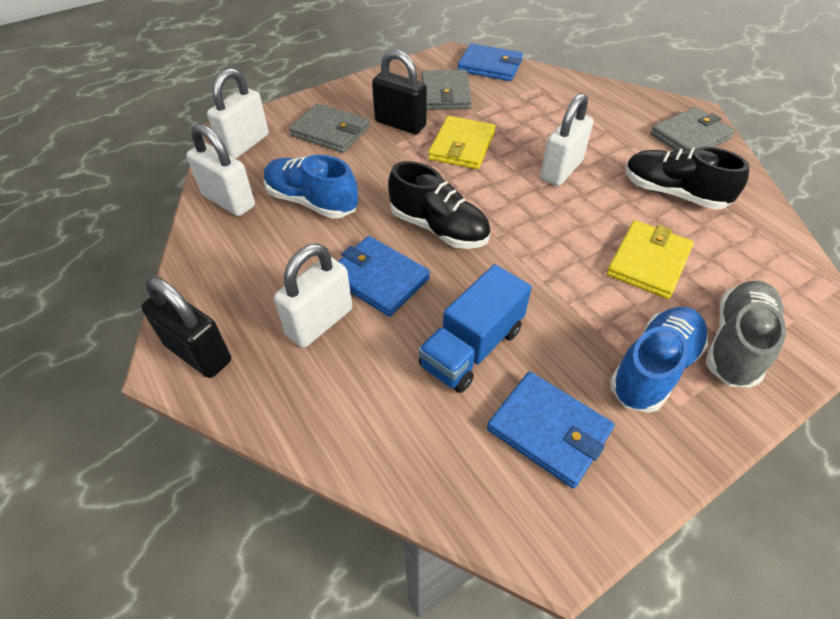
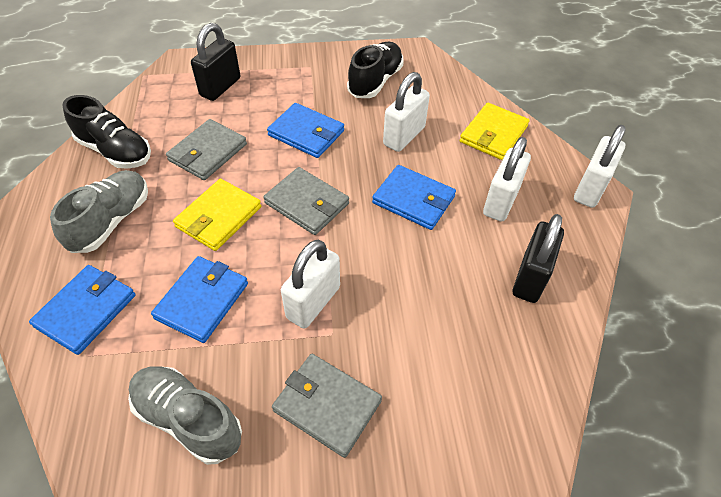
blue shoe: 2 -> 0
blue truck: 1 -> 0
blue wallet: 3 -> 4
grey shoe: 1 -> 2

